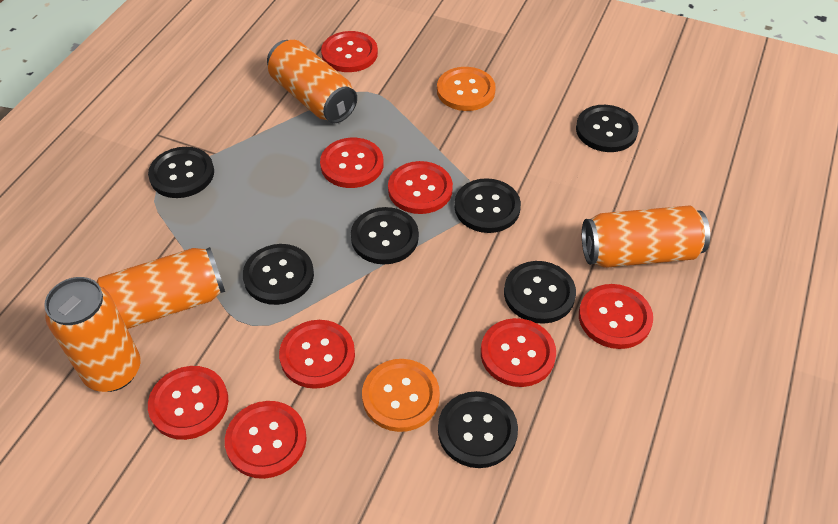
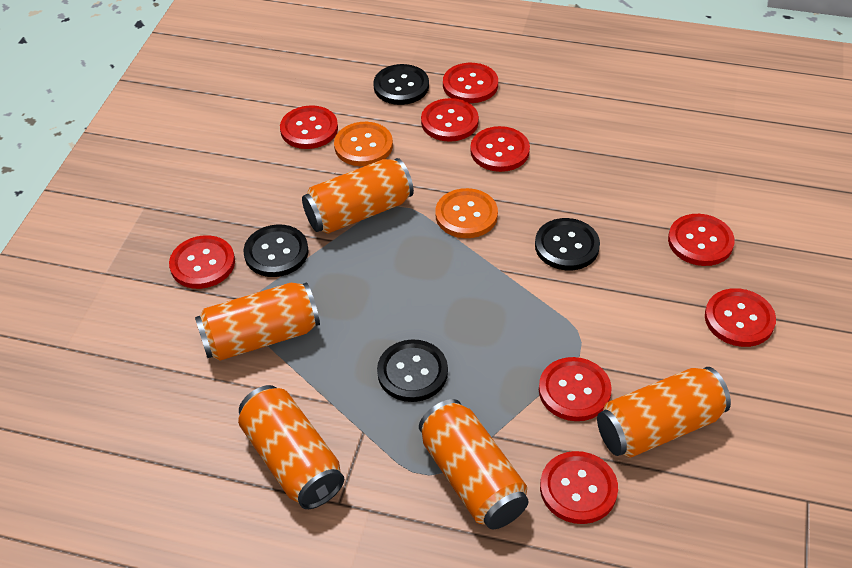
black button: 7 -> 4
orange can: 4 -> 5
red button: 8 -> 9

